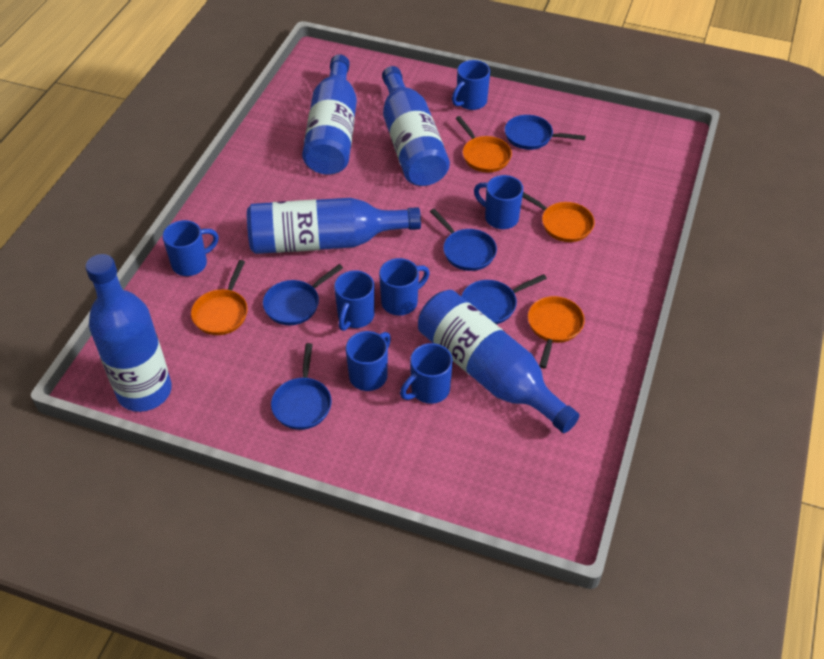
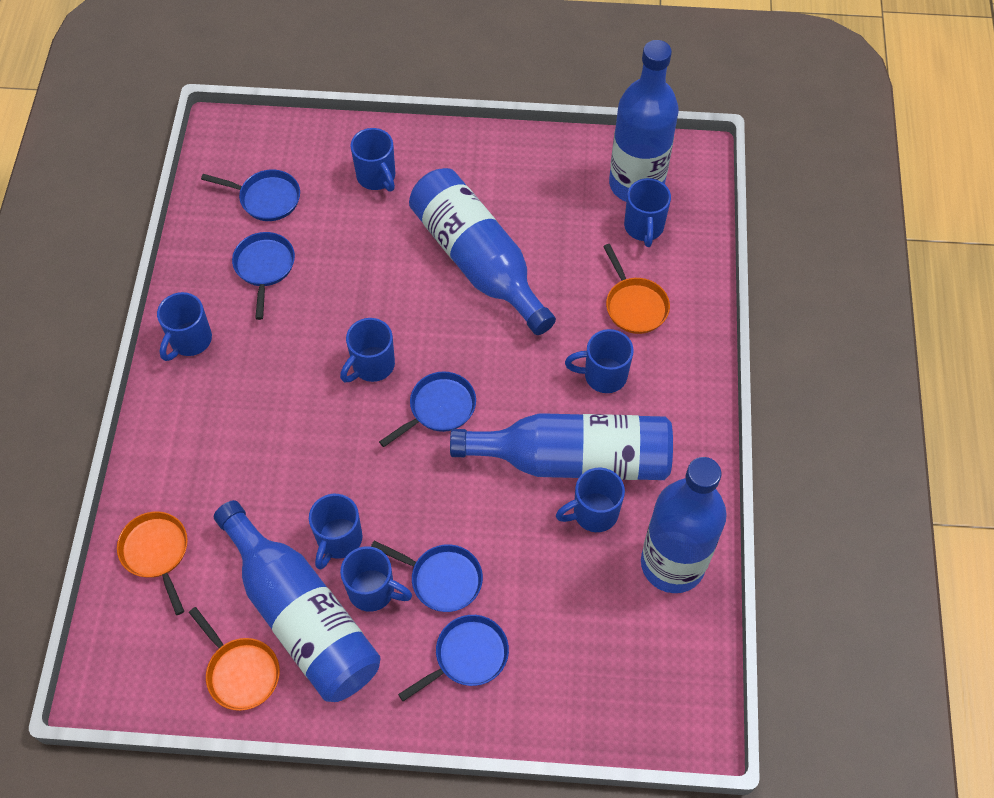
blue mug: 7 -> 8
orange pan: 4 -> 3

